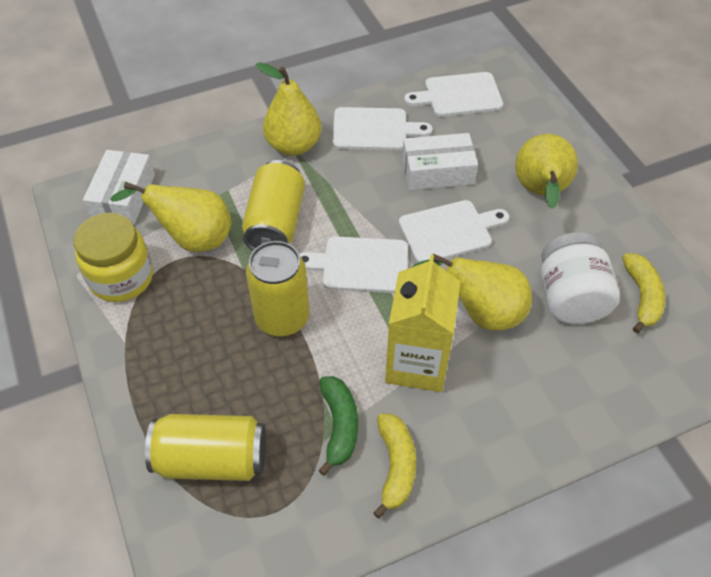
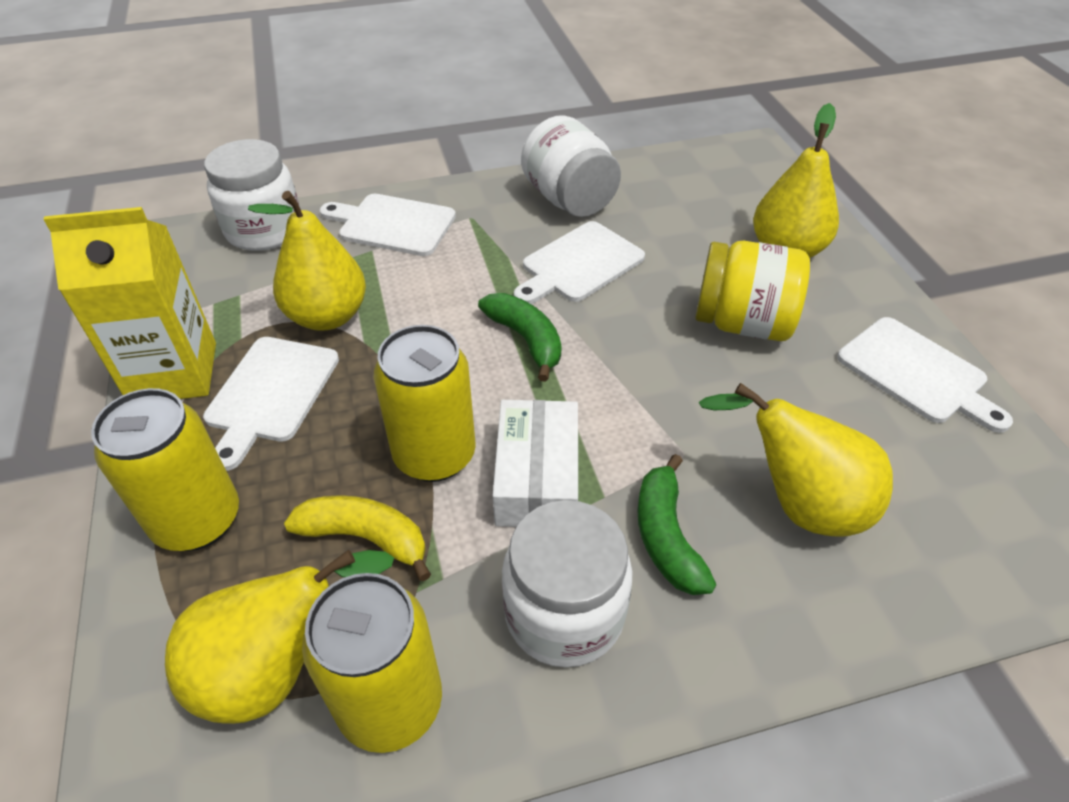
green banana: 1 -> 2
white box: 2 -> 1
white jar: 1 -> 3
yellow banana: 2 -> 1

